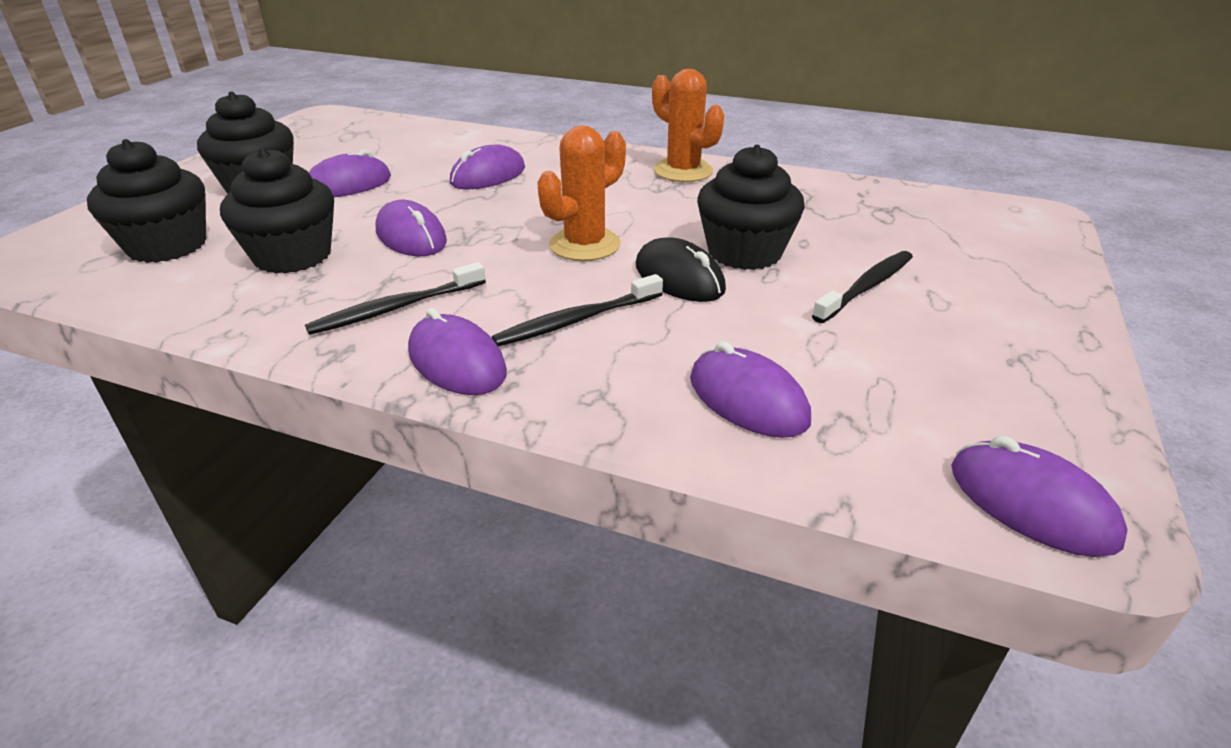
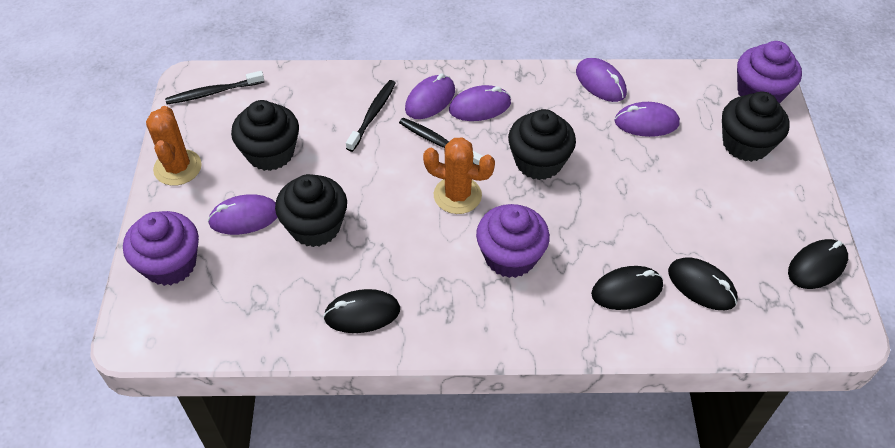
black mouse: 1 -> 4
purple cupcake: 0 -> 3
purple mouse: 6 -> 5

